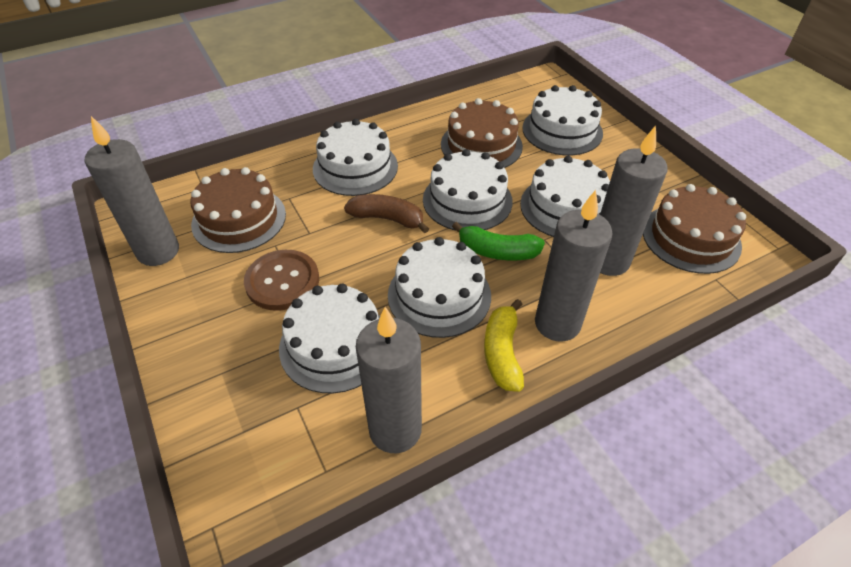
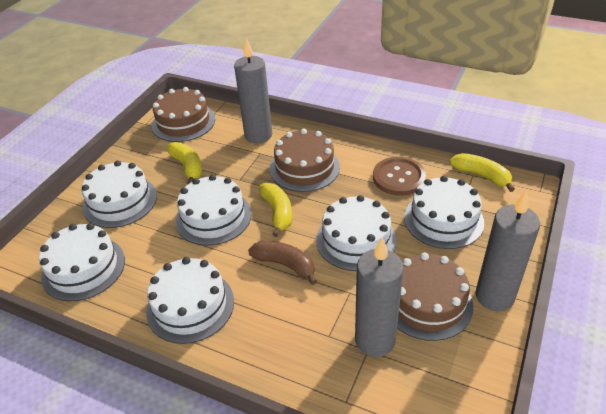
green banana: 1 -> 0
grey candle: 4 -> 3
yellow banana: 1 -> 3

